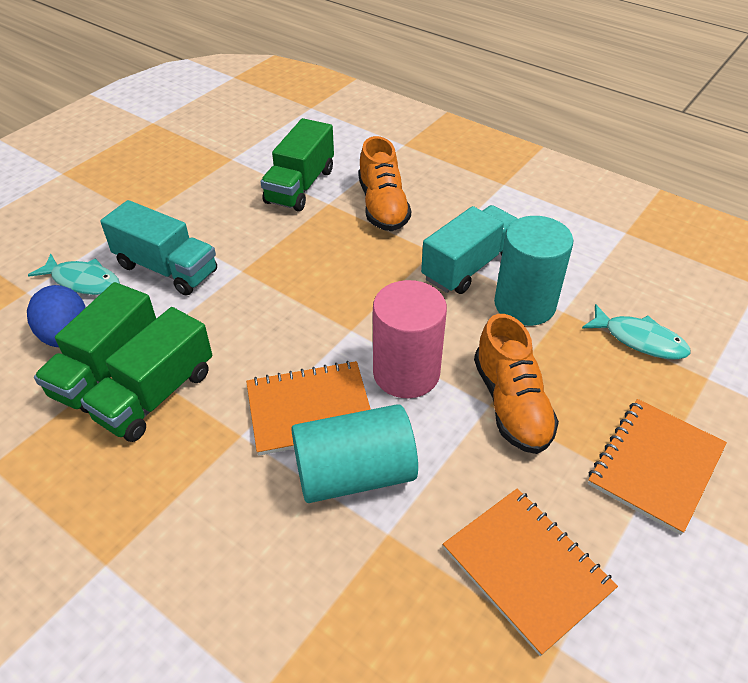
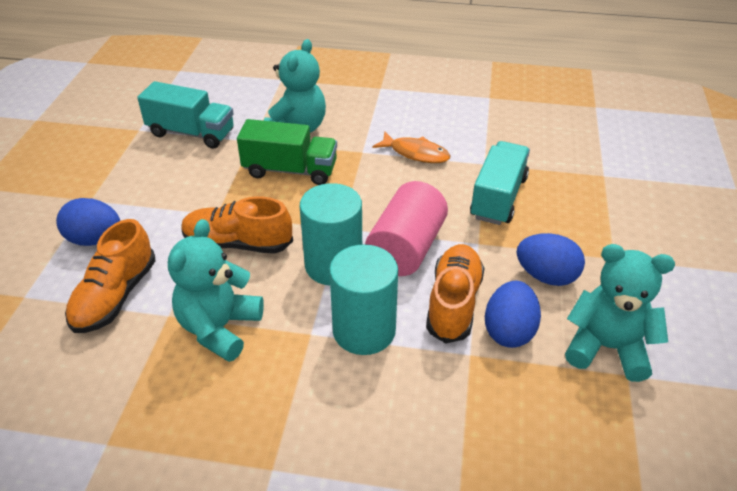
blue egg: 1 -> 3
green truck: 3 -> 1
orange fish: 0 -> 1
orange notebook: 3 -> 0
orange shoe: 2 -> 3
turquoise fish: 2 -> 0
turquoise teddy bear: 0 -> 3

